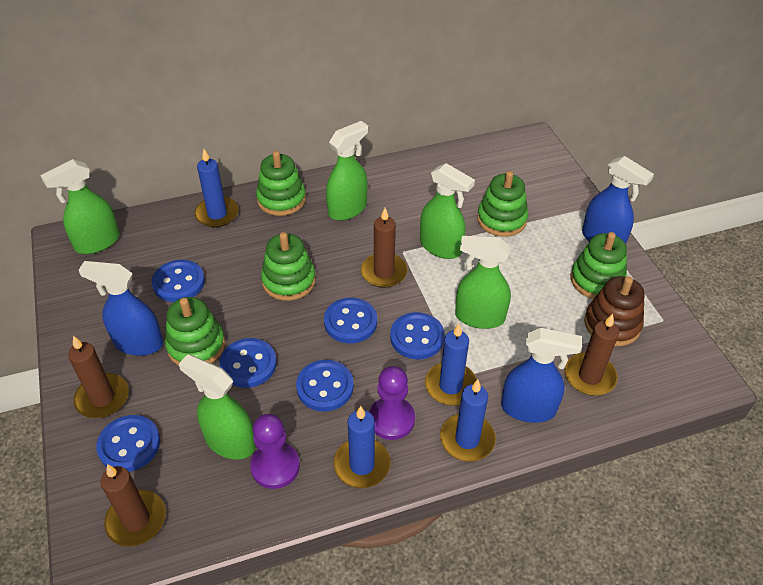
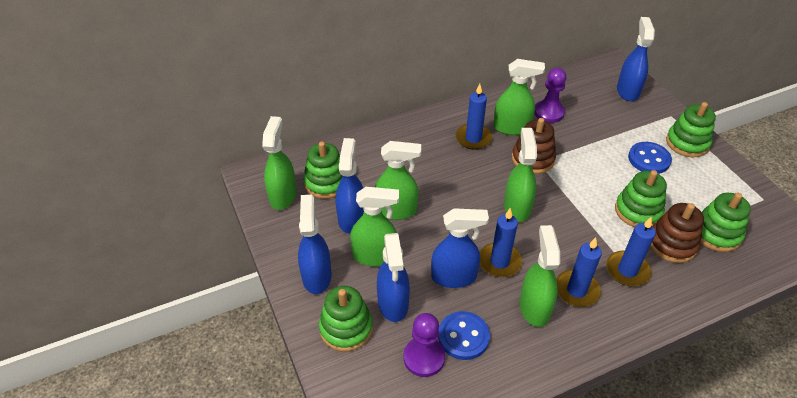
blue button: 6 -> 2
blue spray bottle: 3 -> 5
brown candle: 4 -> 0
brown stacking toy: 1 -> 2
green spray bottle: 5 -> 6

